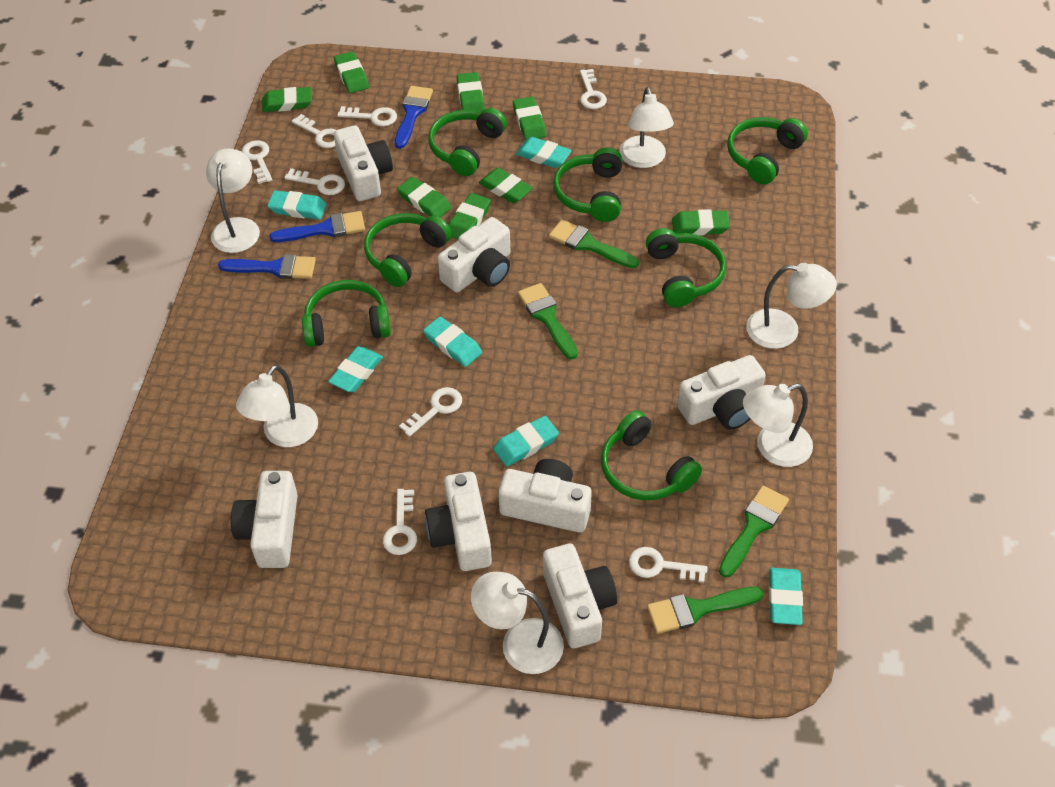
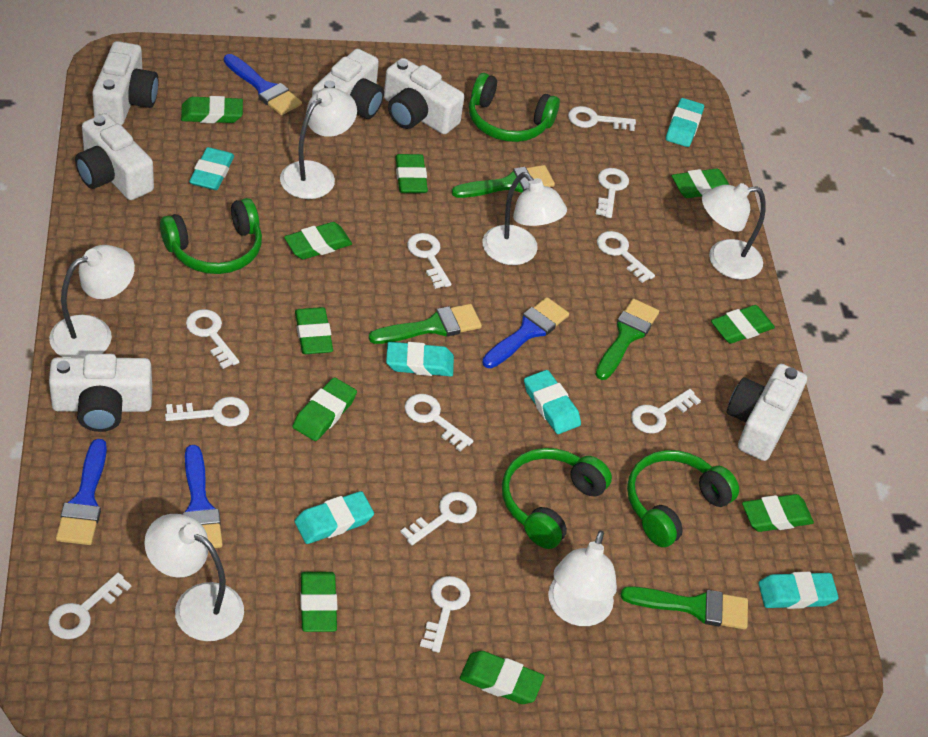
blue brush: 3 -> 4
green eraser: 8 -> 10
green headphones: 7 -> 4
white camera: 7 -> 6
white key: 8 -> 11

